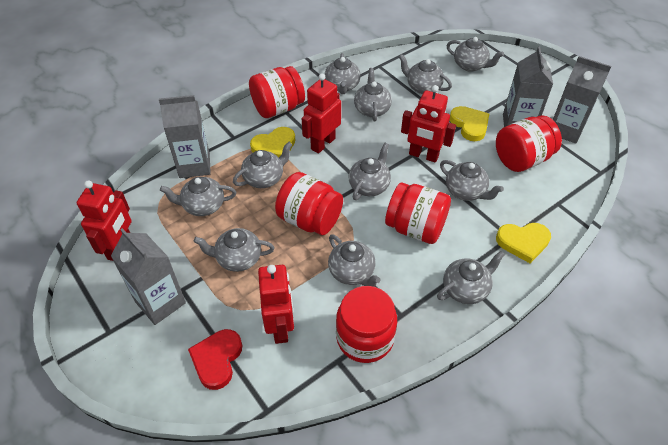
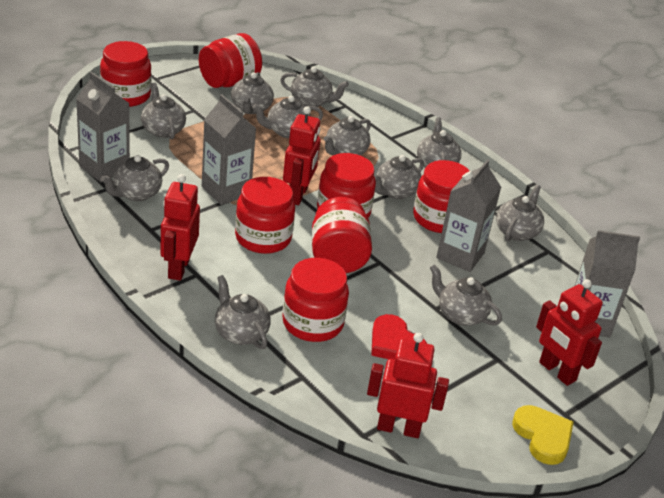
red jar: 5 -> 7
yellow heart: 3 -> 1

